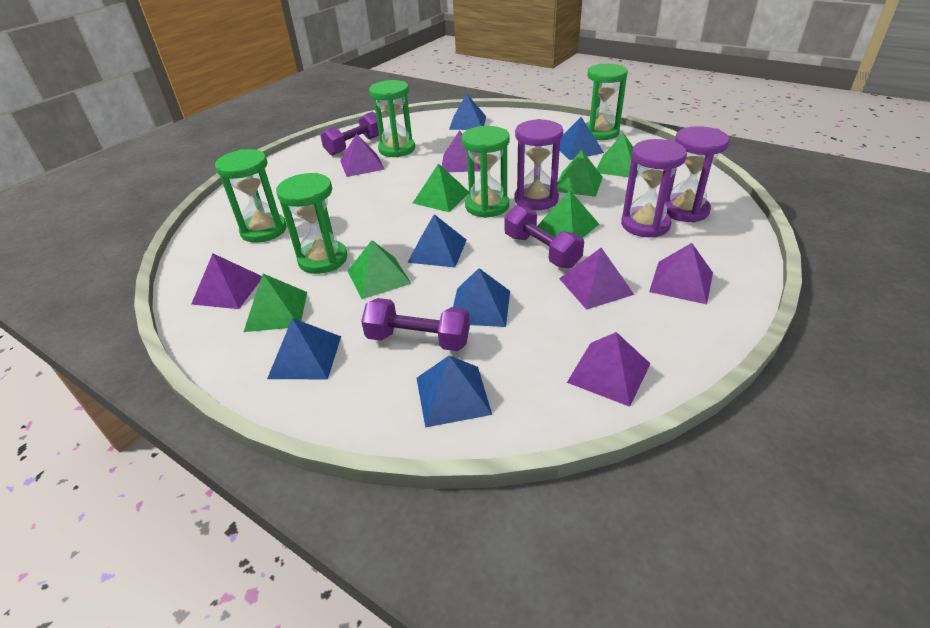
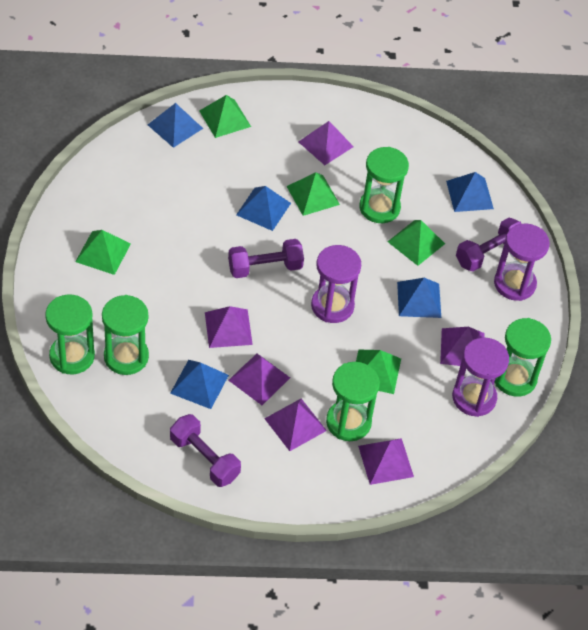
blue pyramid: 6 -> 5
green pyramid: 6 -> 5

